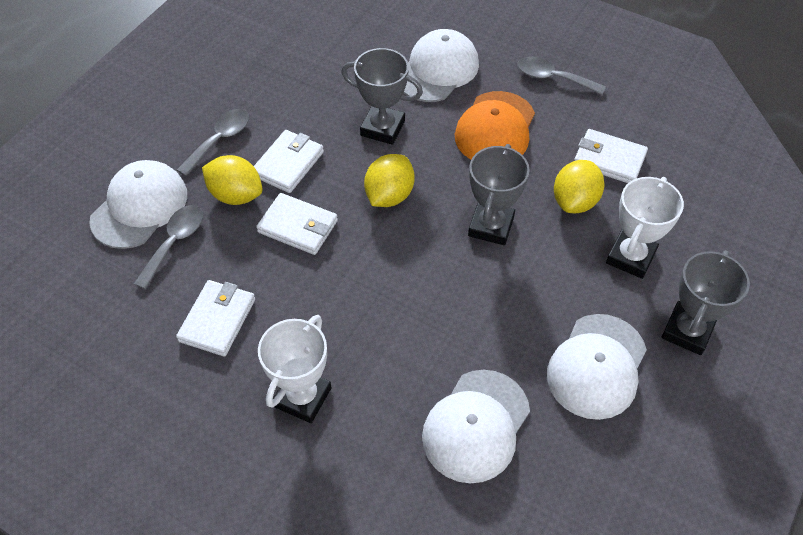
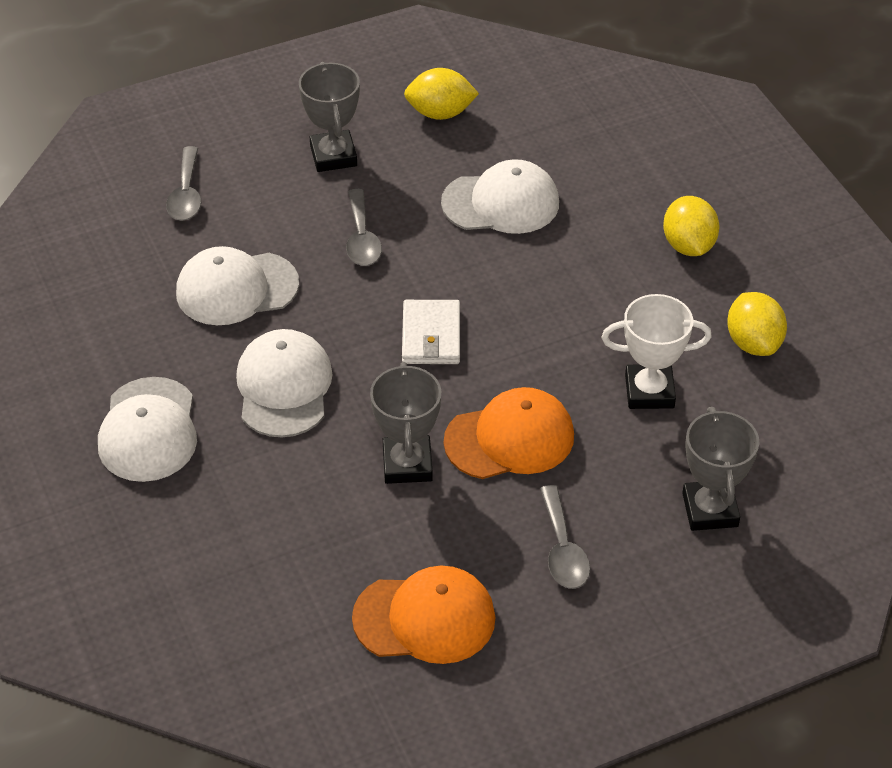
orange cap: 1 -> 2
white trophy: 2 -> 1
white wallet: 4 -> 1

